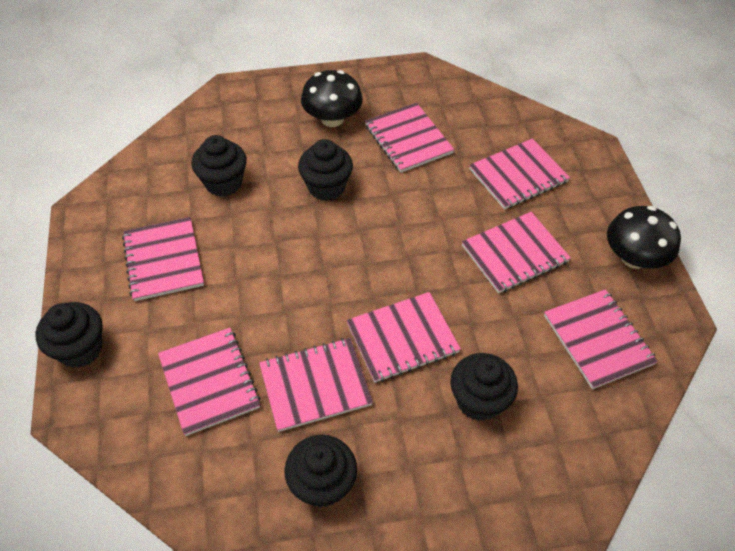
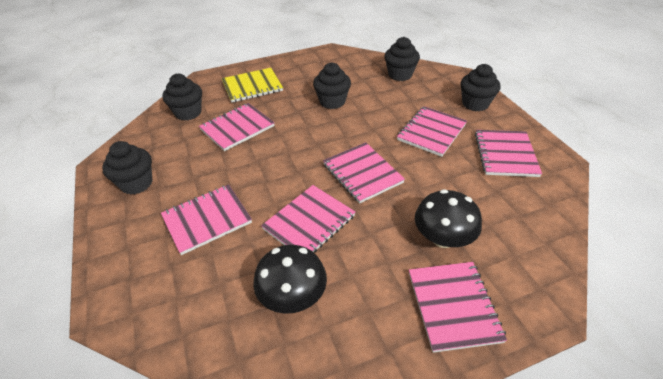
pink notebook: 8 -> 7
yellow notebook: 0 -> 1

